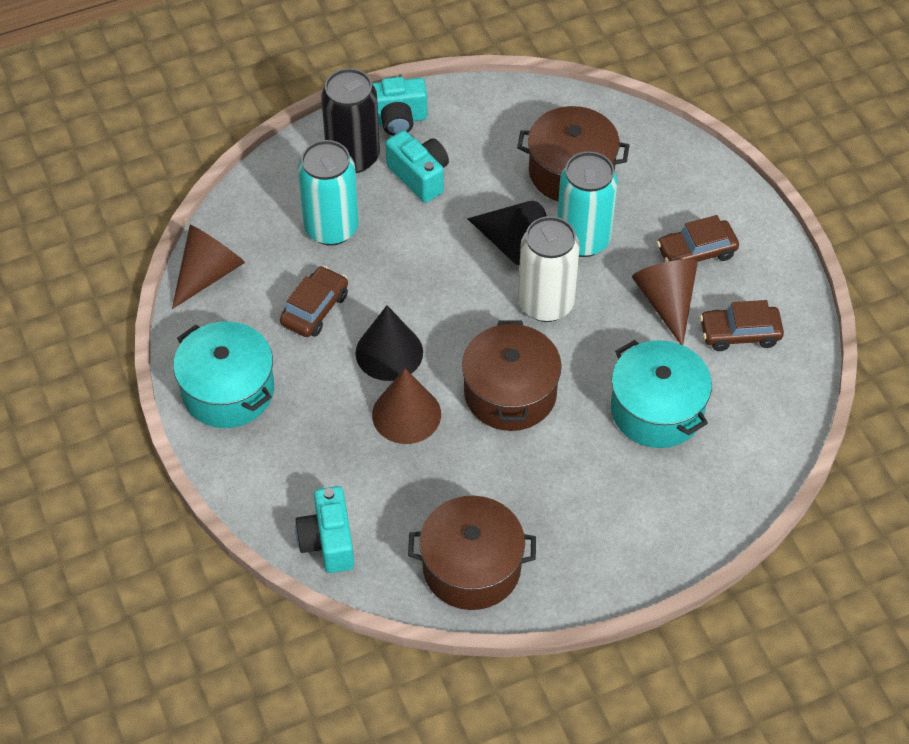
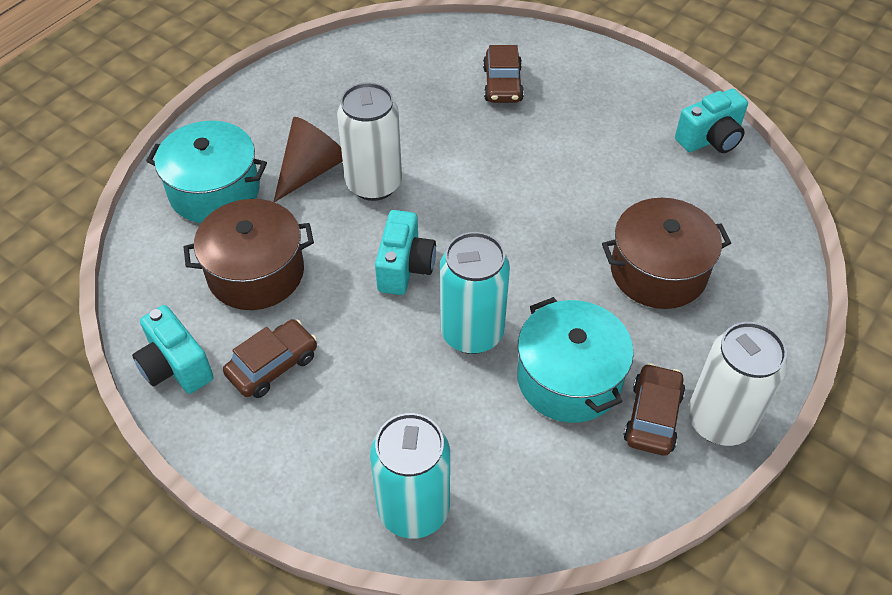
black can: 1 -> 0
black cone: 2 -> 0
brown cone: 3 -> 1
brown pot: 3 -> 2
white can: 1 -> 2

